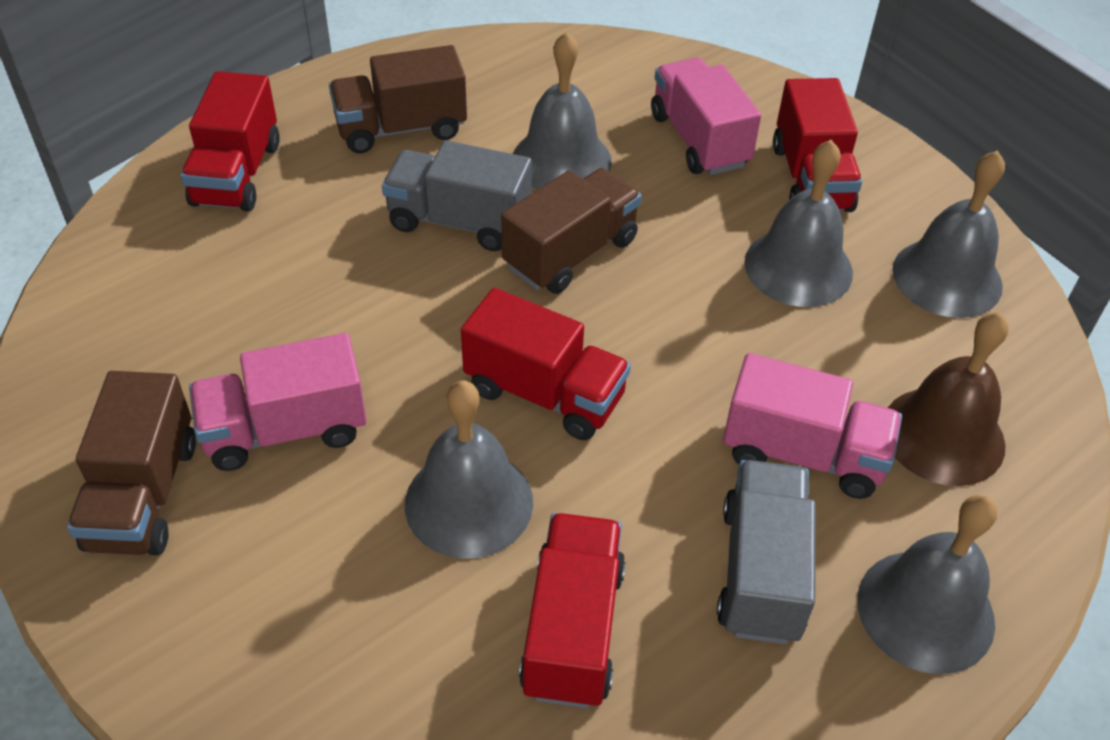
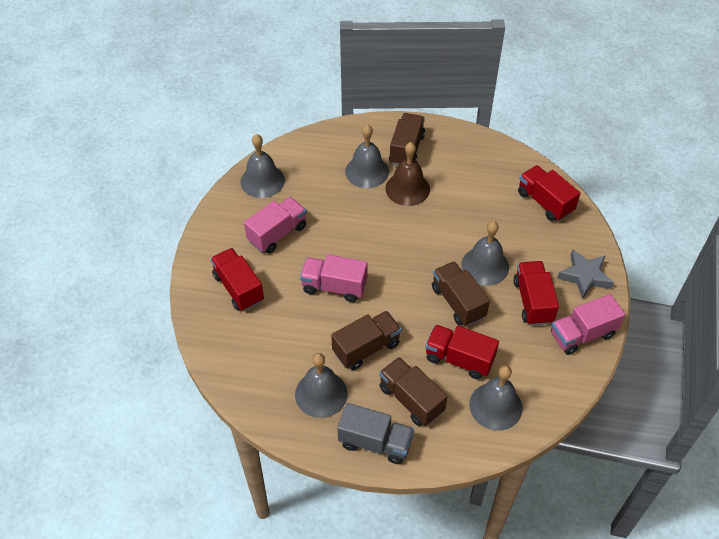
brown truck: 3 -> 4
grey star: 0 -> 1
grey truck: 2 -> 1

